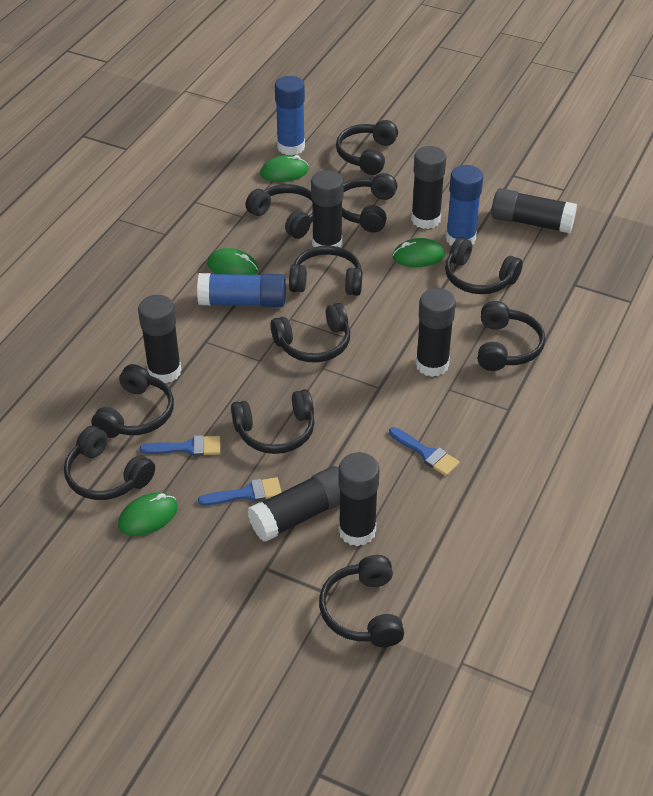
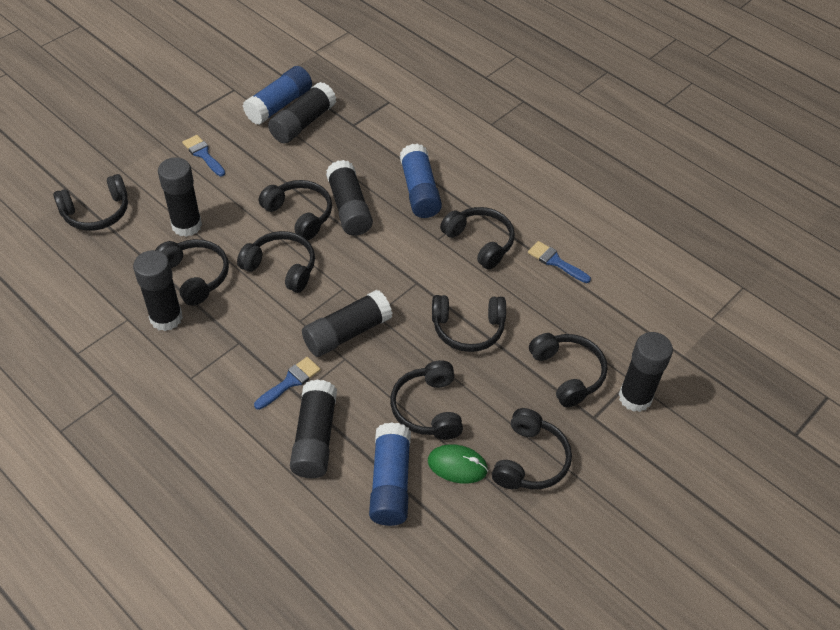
black headphones: 11 -> 9
green mouse: 4 -> 1

